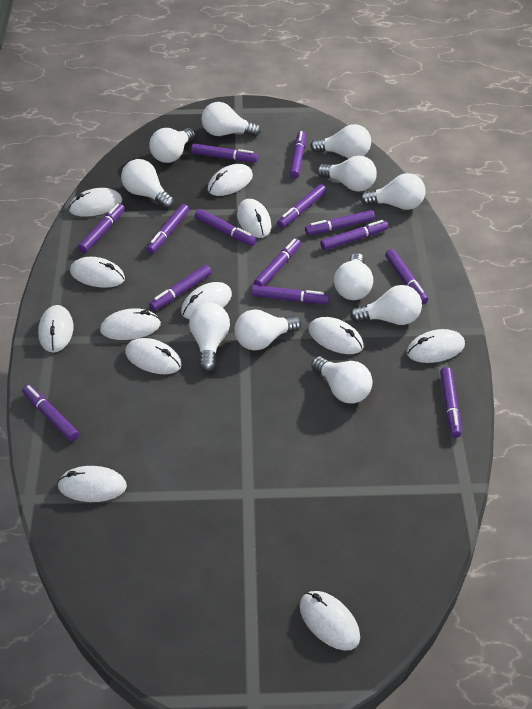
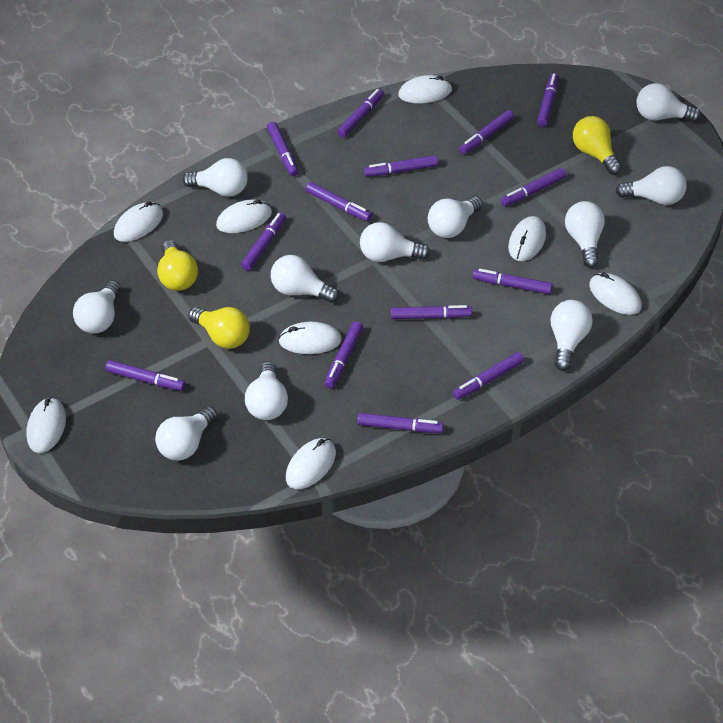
white mouse: 12 -> 8
yellow light bulb: 0 -> 3

